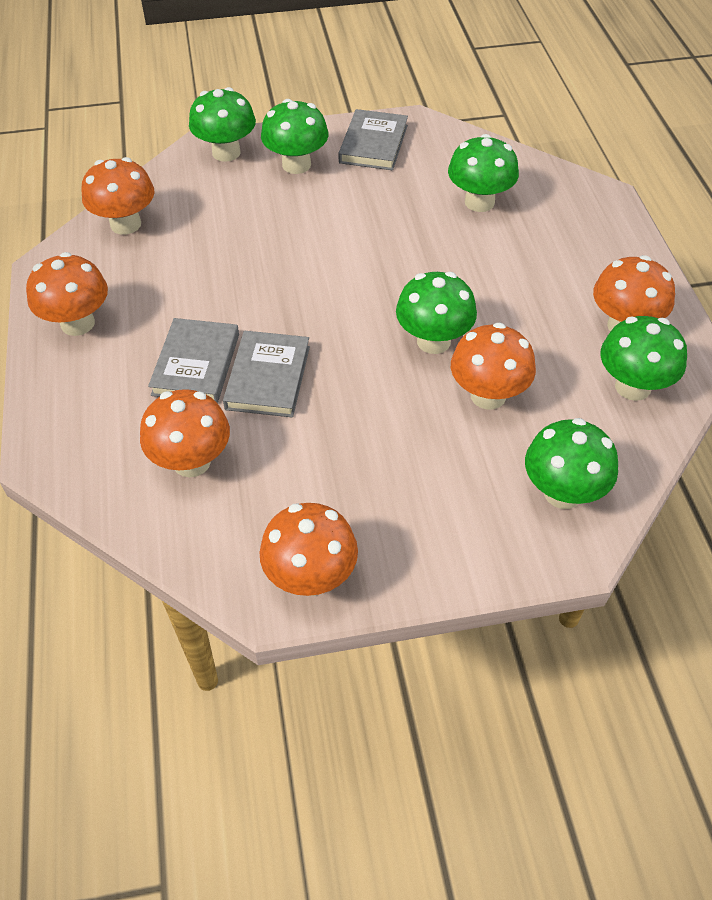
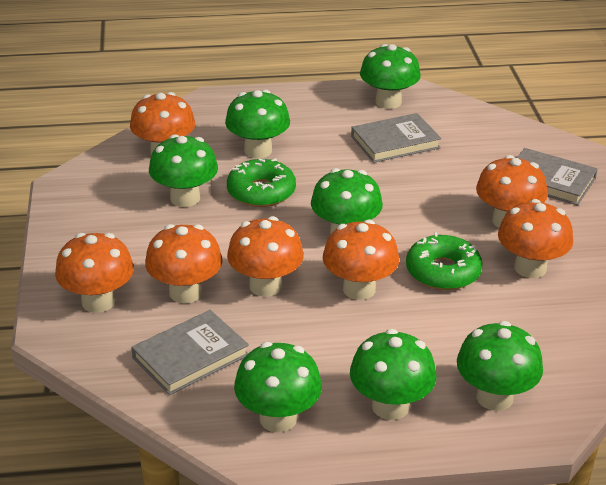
green donut: 0 -> 2
green mushroom: 6 -> 7
orange mushroom: 6 -> 7

